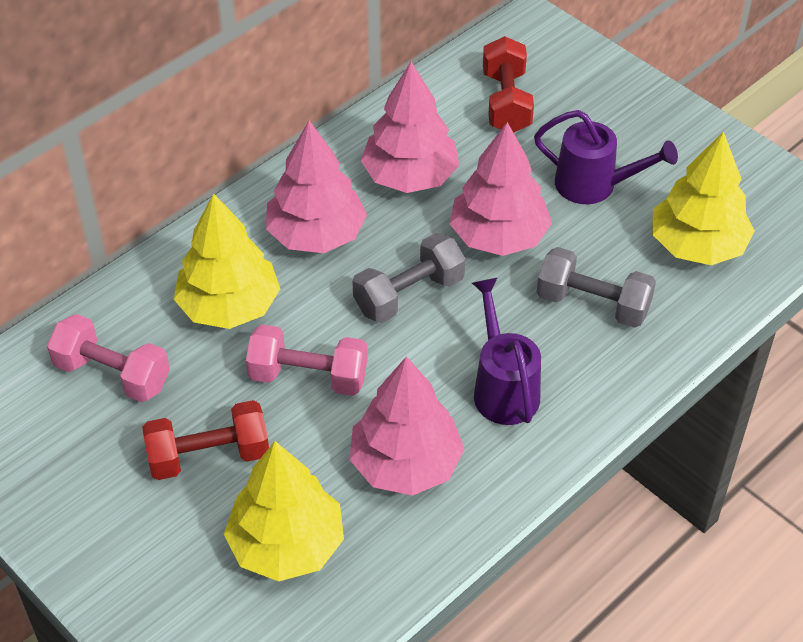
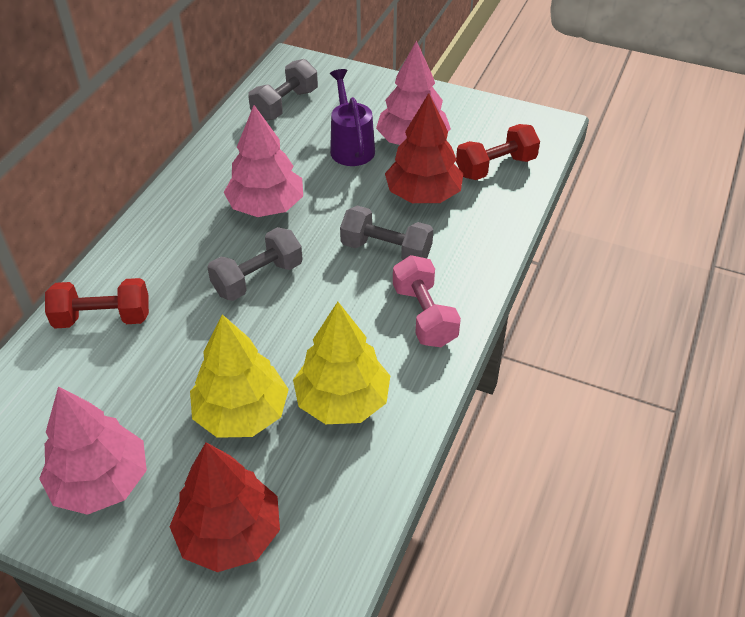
grey dumbbell: 2 -> 3
pink dumbbell: 2 -> 1
pink tree: 4 -> 3
purple watering can: 2 -> 1
red tree: 0 -> 2
yellow tree: 3 -> 2

